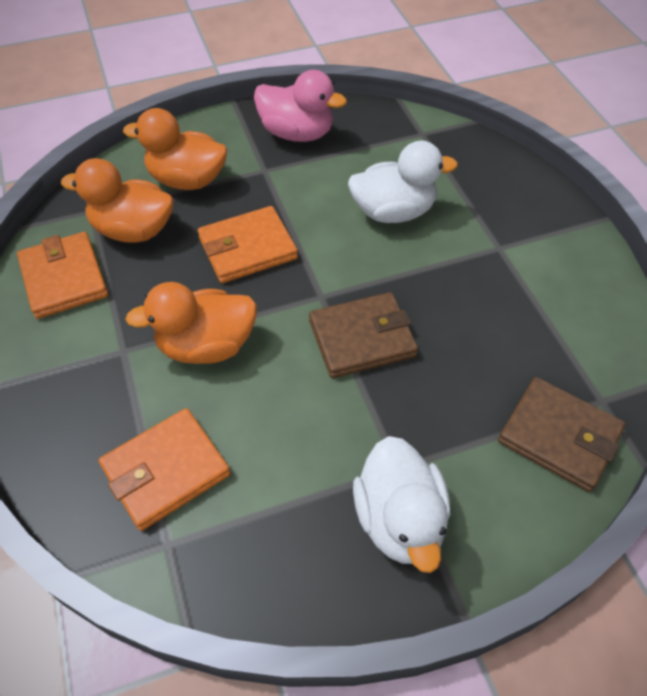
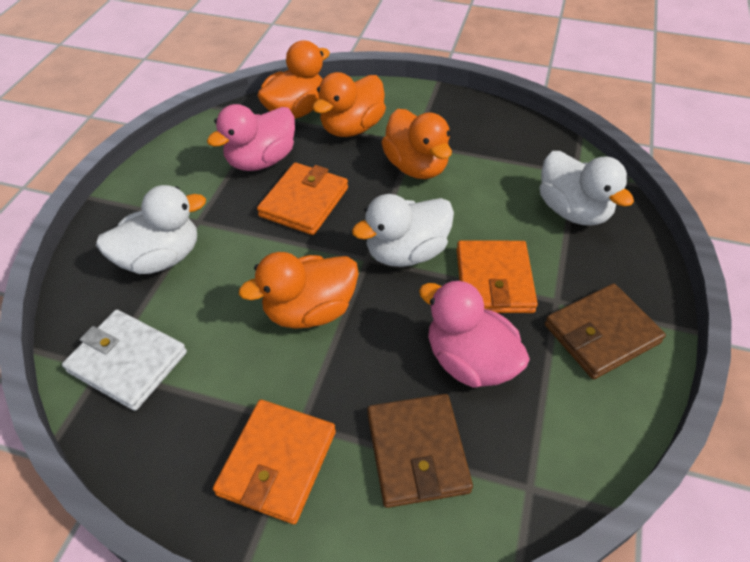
orange duck: 3 -> 4
pink duck: 1 -> 2
white duck: 2 -> 3
white wallet: 0 -> 1

